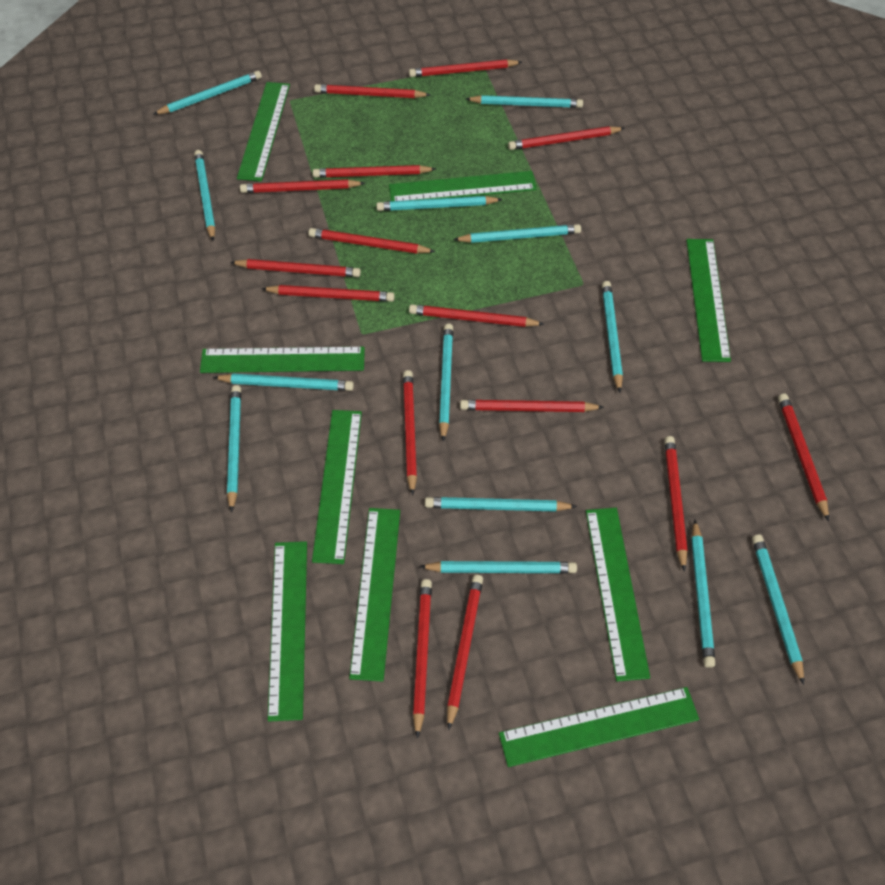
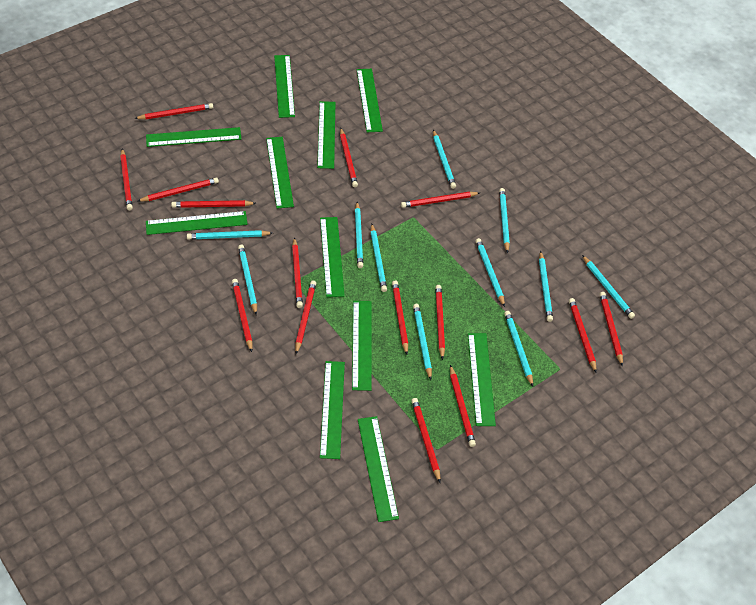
green ruler: 9 -> 11
turquoise pencil: 13 -> 11

